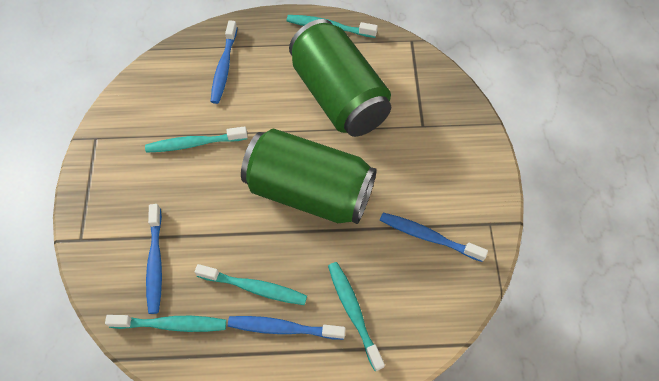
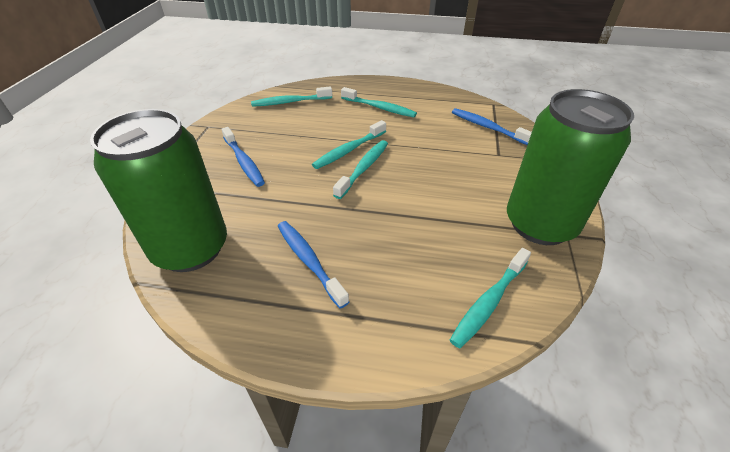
blue toothbrush: 4 -> 3

